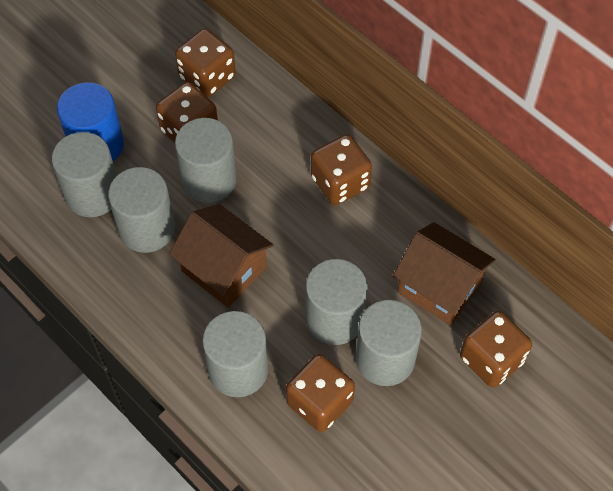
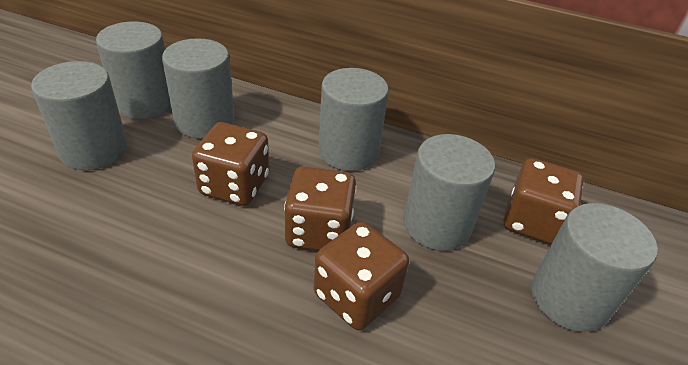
blue cylinder: 1 -> 0
brown dice: 5 -> 4
brown house: 2 -> 0

